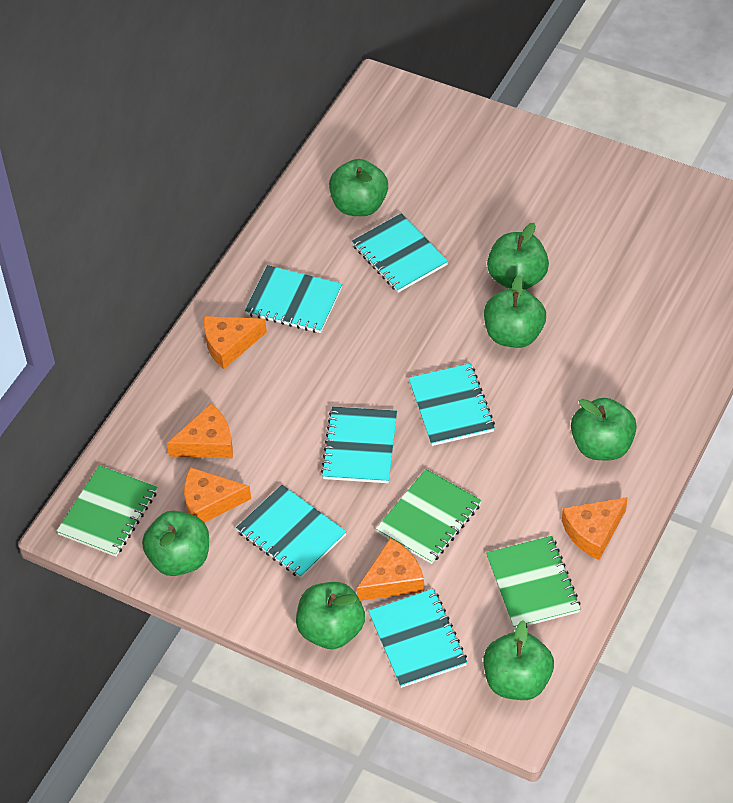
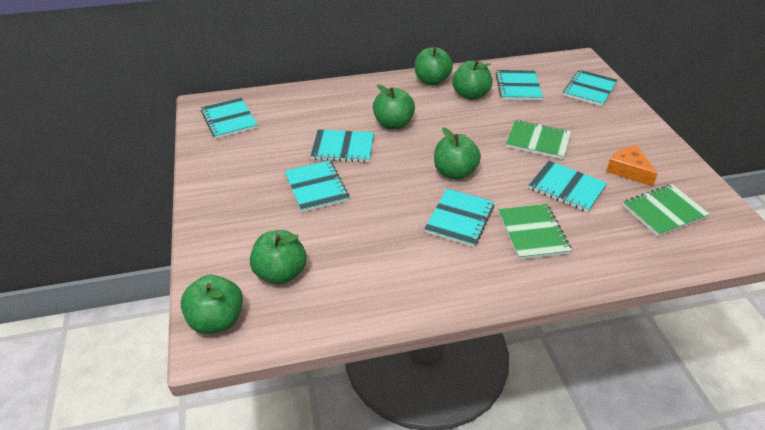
green apple: 7 -> 6
orange cheese: 5 -> 1
turquoise notebook: 6 -> 7

